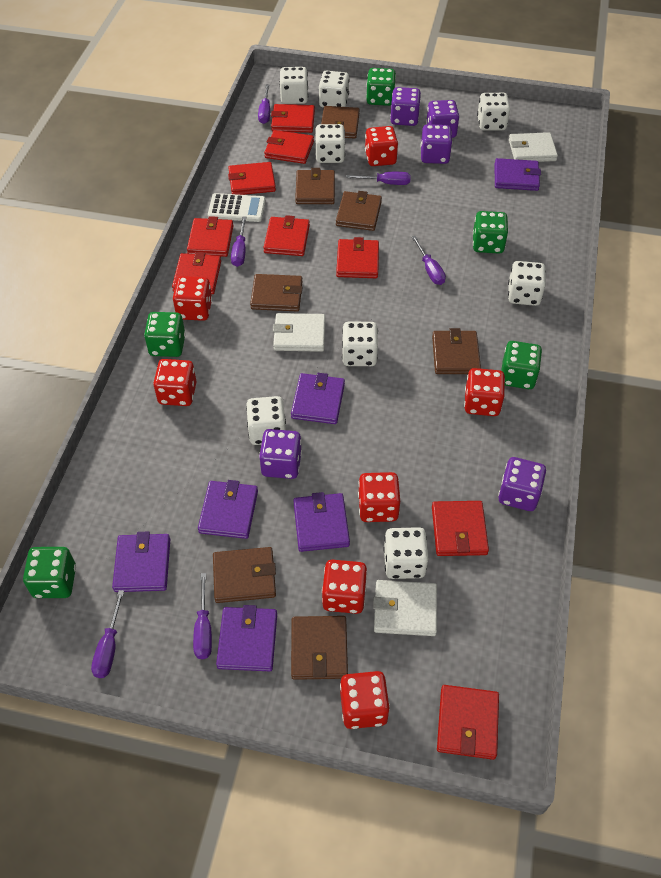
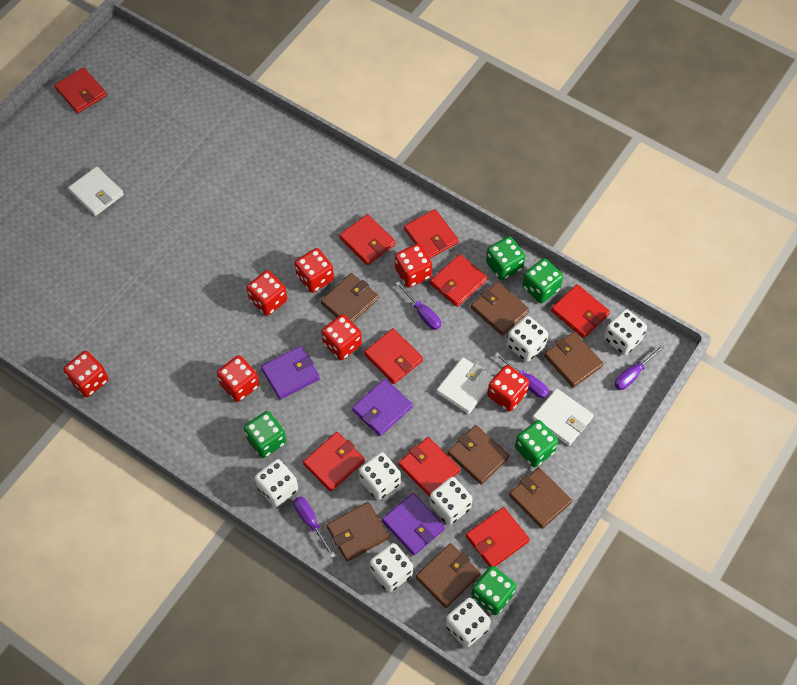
purple dice: 5 -> 0
purple screwdriver: 6 -> 4
purple wallet: 6 -> 3
white calculator: 1 -> 0
white dice: 8 -> 7

